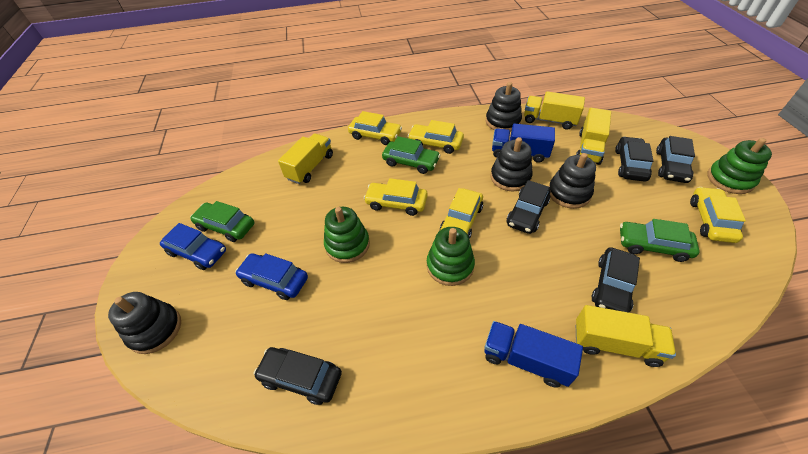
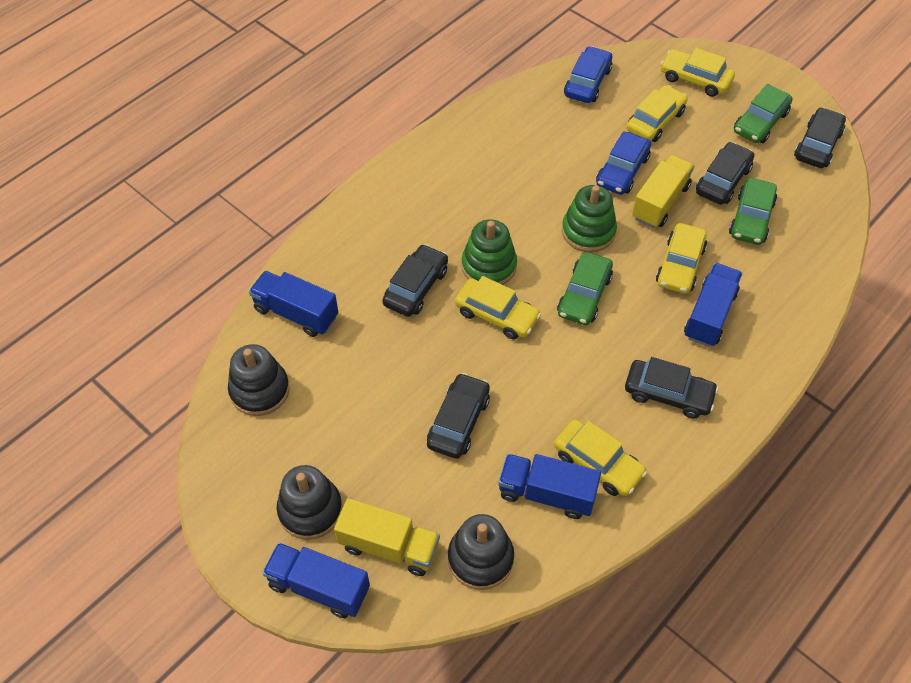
black stacking toy: 4 -> 3
blue truck: 2 -> 4
green stacking toy: 3 -> 2
yellow truck: 4 -> 2

